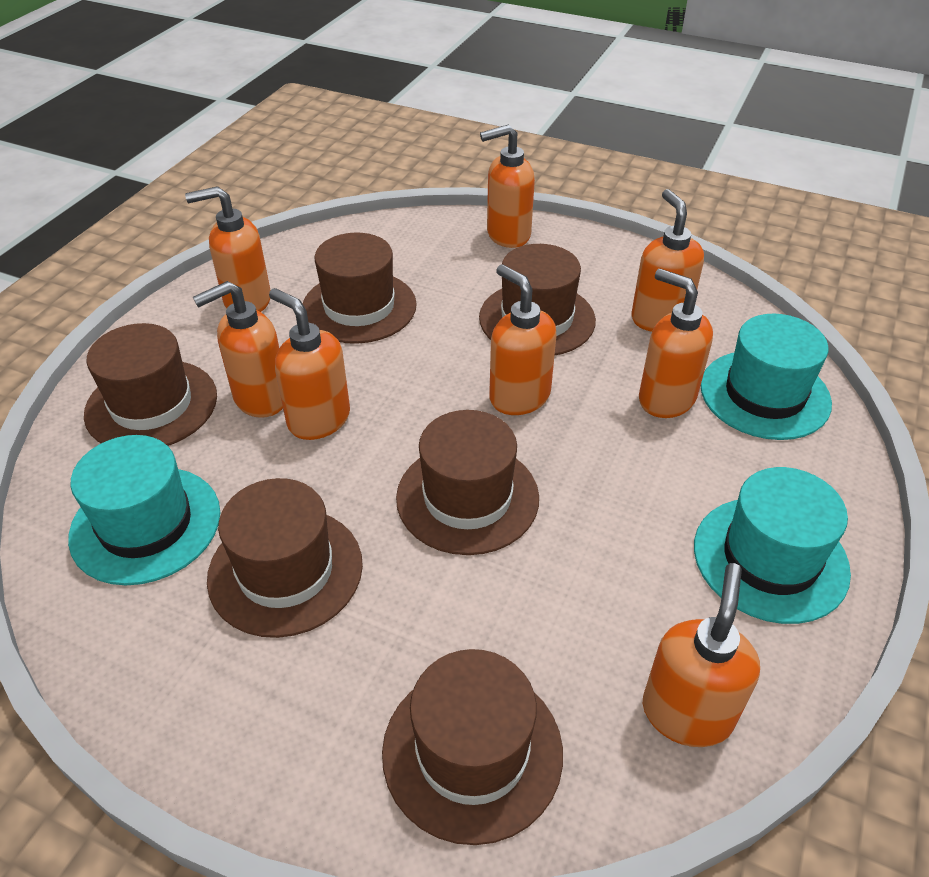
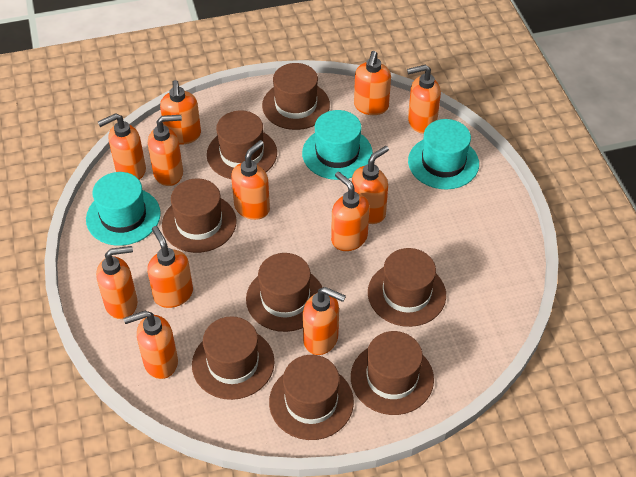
brown hat: 6 -> 8
orange soap dispenser: 8 -> 12

